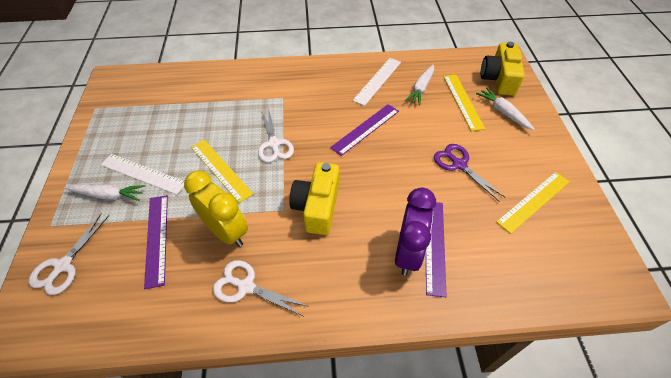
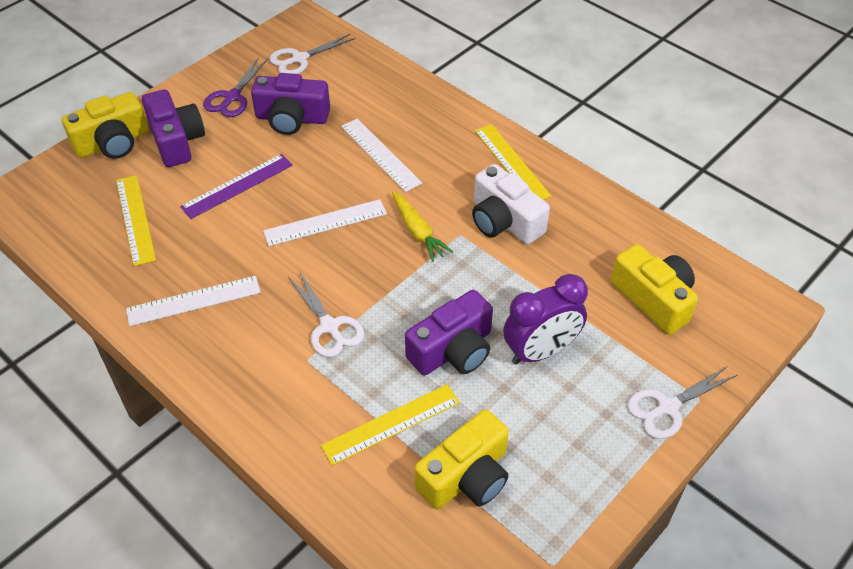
purple camera: 0 -> 3
purple ruler: 3 -> 1
white camera: 0 -> 1
white carrot: 3 -> 0
white ruler: 2 -> 3
yellow camera: 2 -> 3
yellow carrot: 0 -> 1
yellow clock: 1 -> 0

